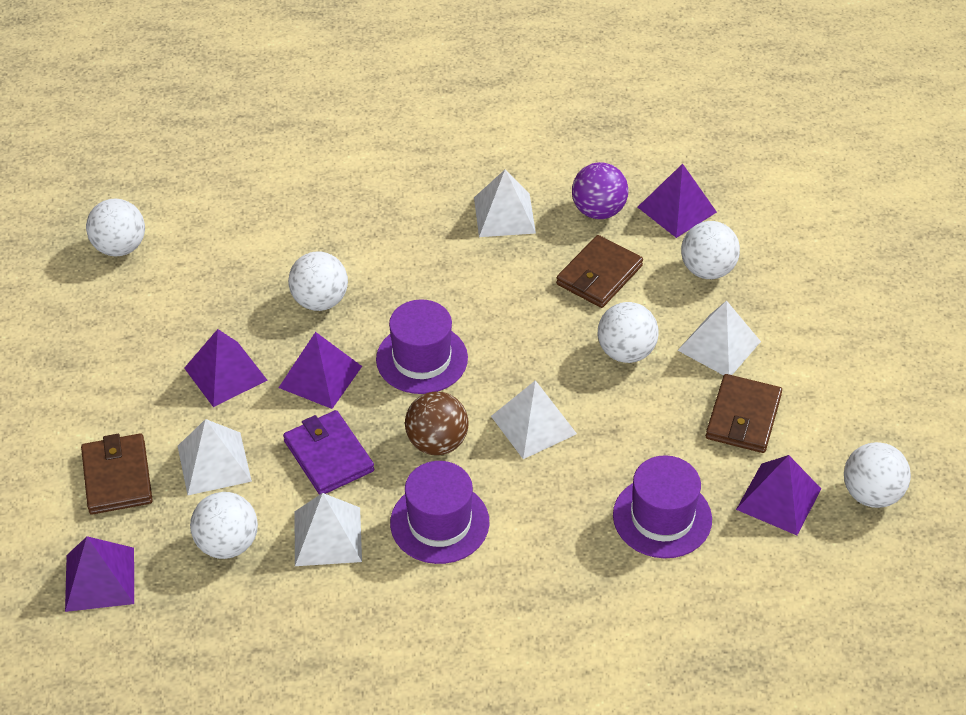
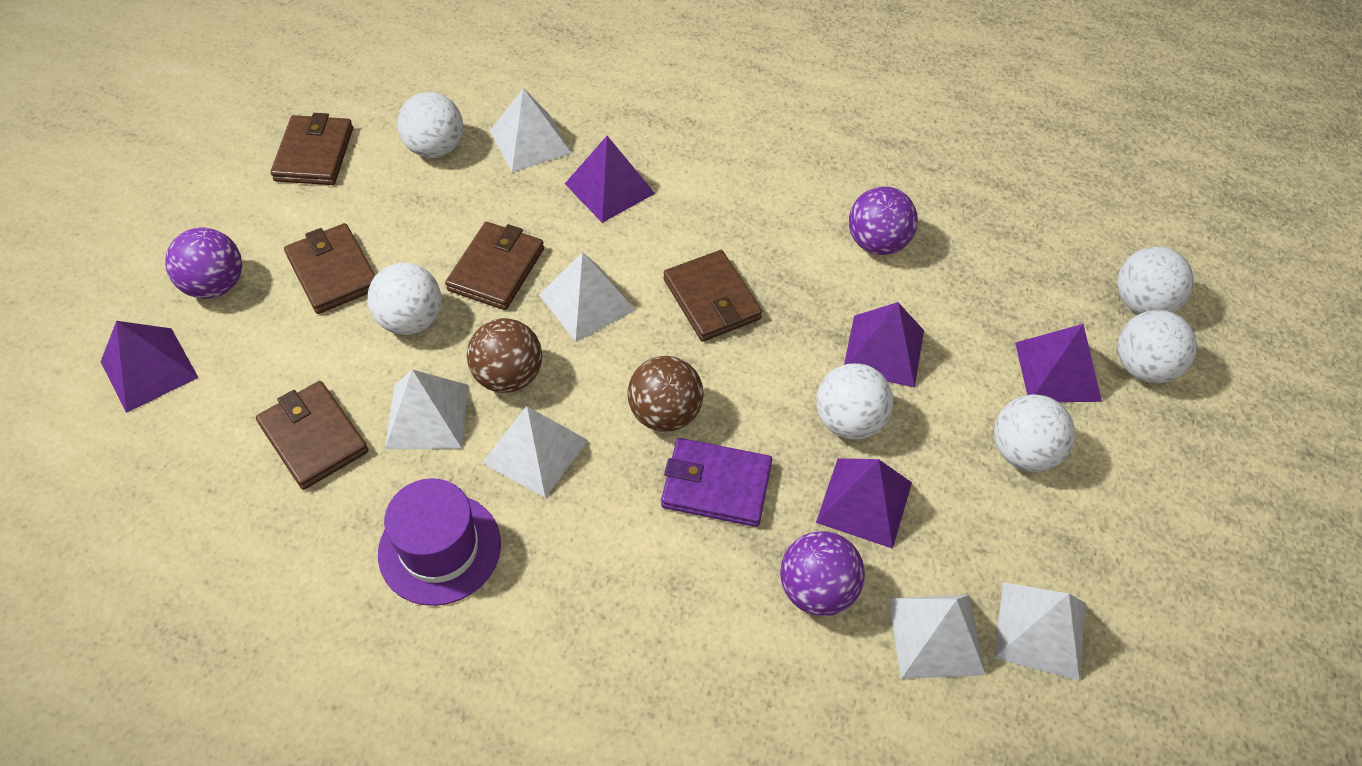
brown ball: 1 -> 2
brown wallet: 3 -> 5
purple ball: 1 -> 3
purple hat: 3 -> 1
white pyramid: 5 -> 6

